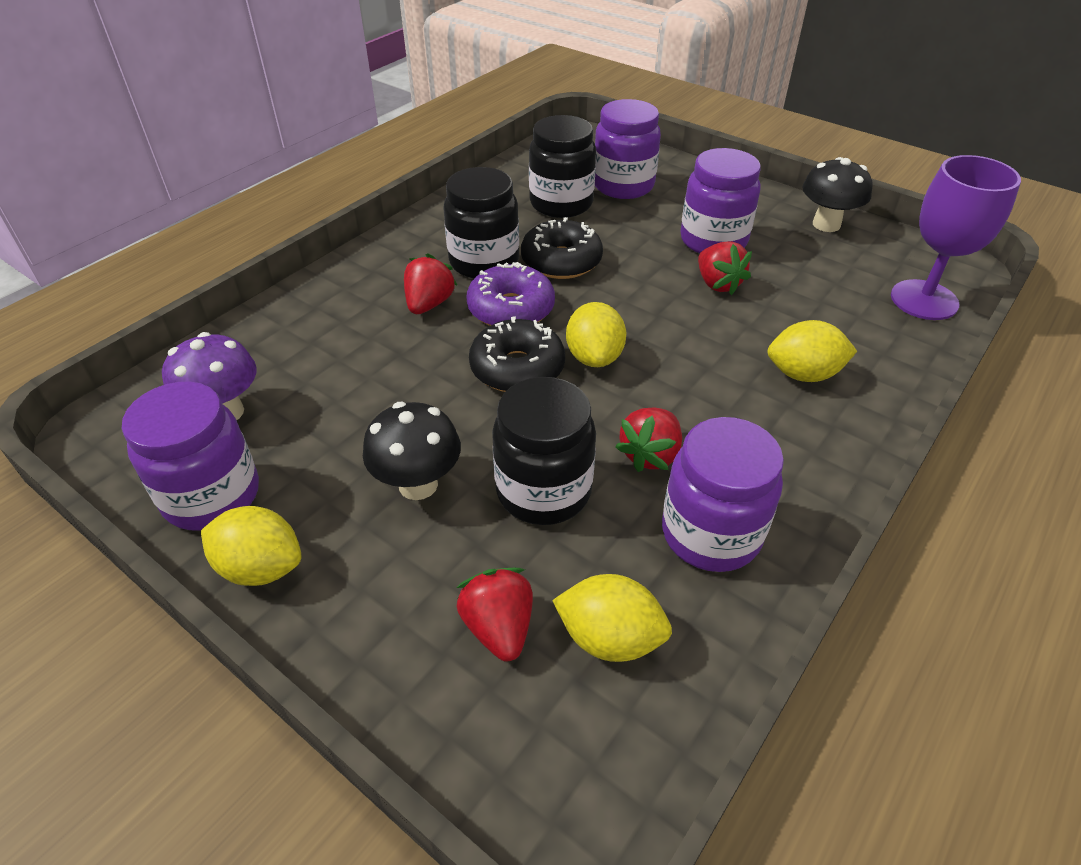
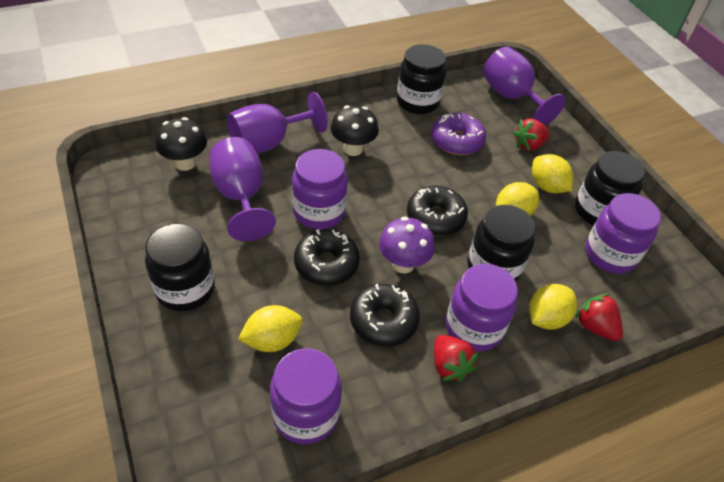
black donut: 2 -> 3
black jar: 3 -> 4
purple goblet: 1 -> 3
red strawberry: 4 -> 3

